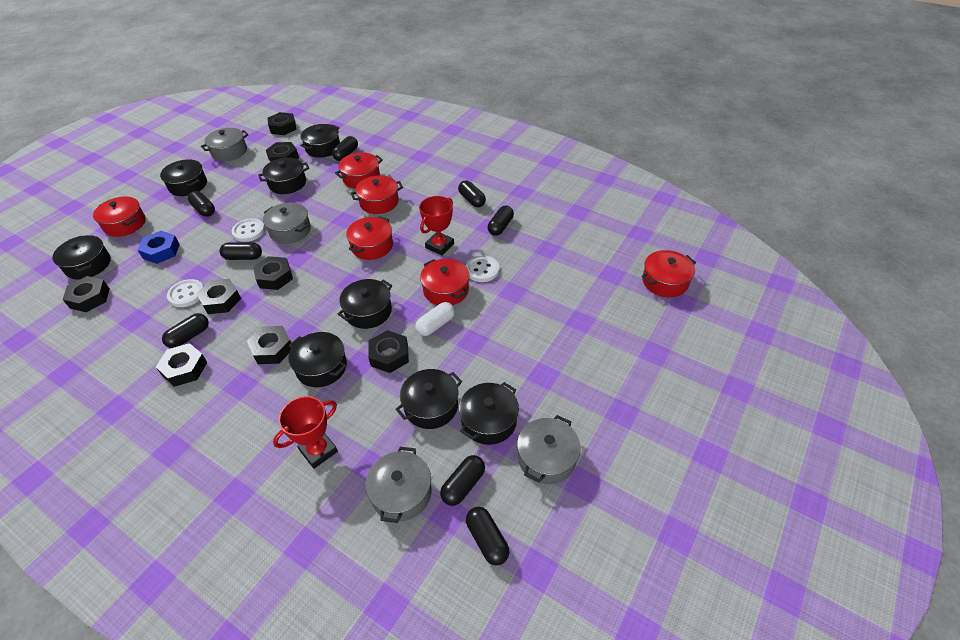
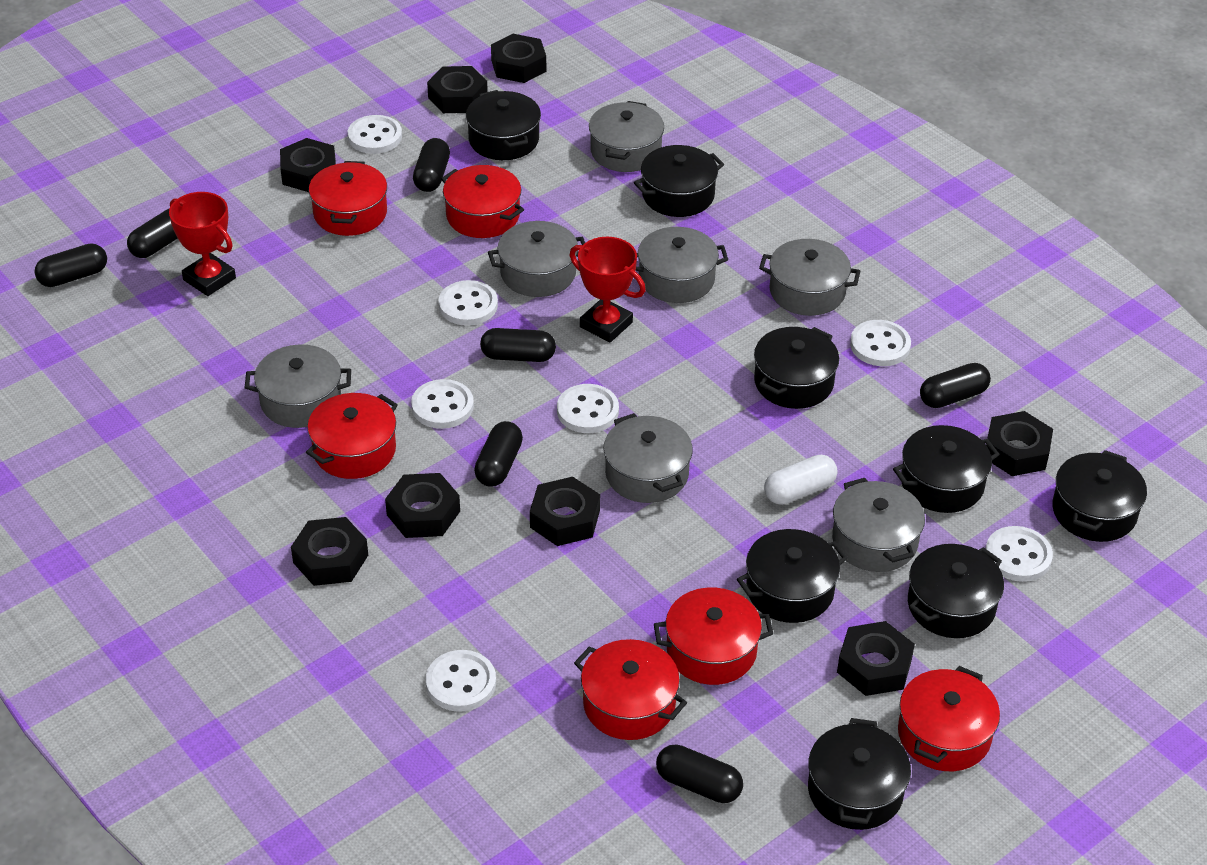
black capsule: 8 -> 7
blue nut: 1 -> 0
grey pot: 4 -> 7
white button: 3 -> 7

